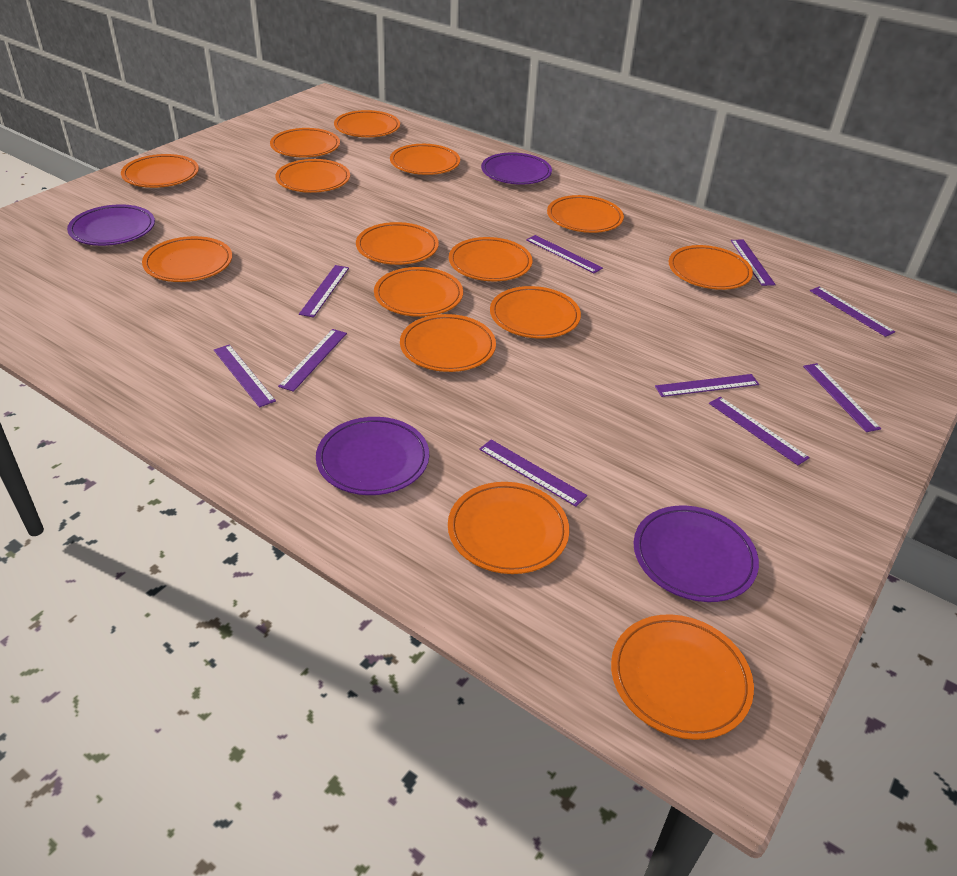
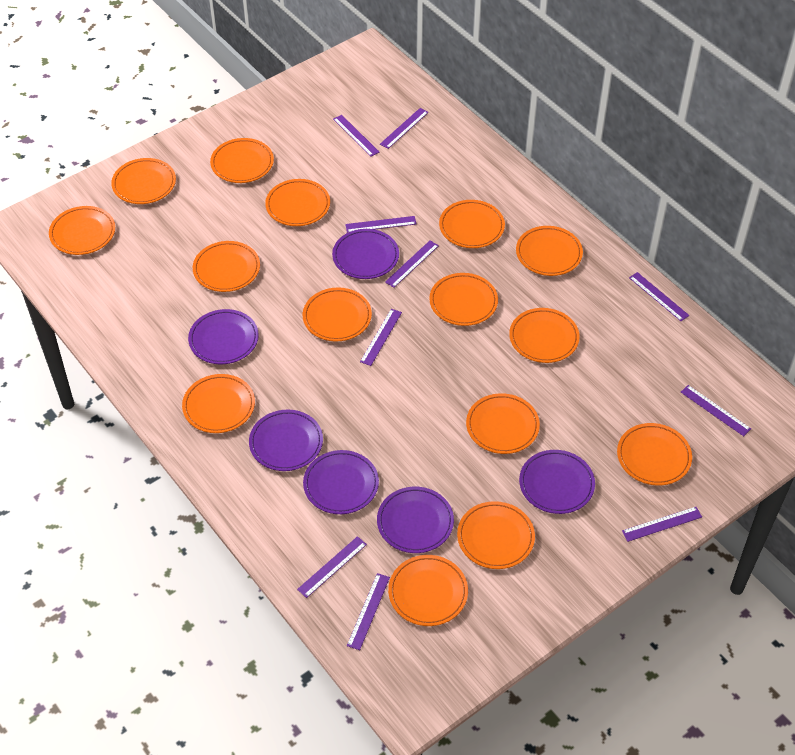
purple plate: 4 -> 6

